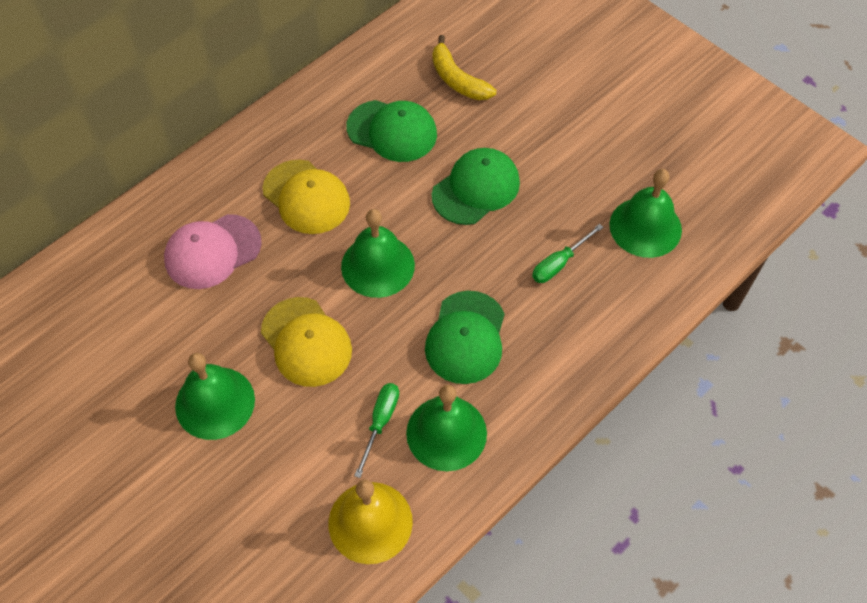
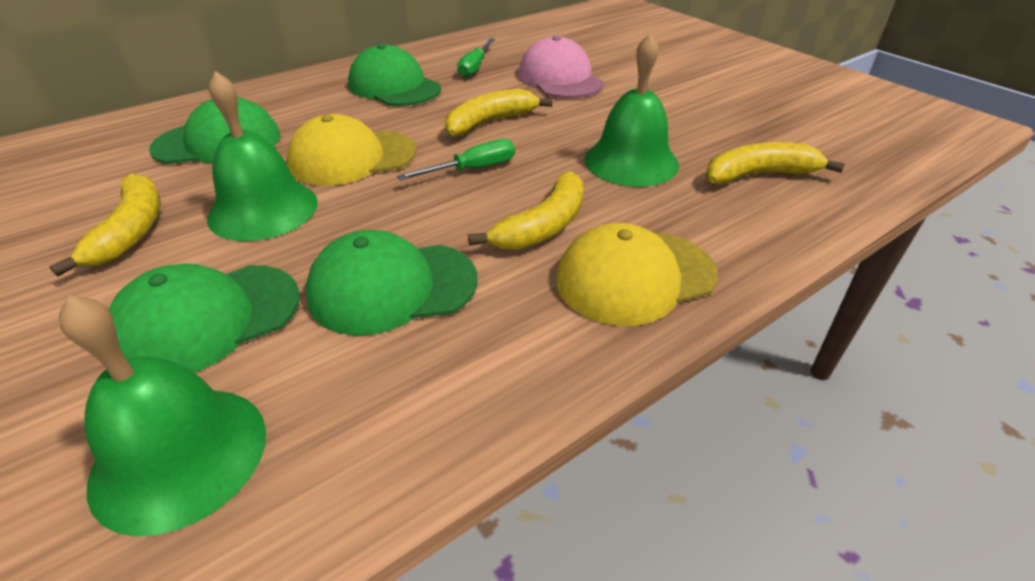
green bell: 4 -> 3
green cap: 3 -> 4
yellow banana: 1 -> 4
yellow bell: 1 -> 0

